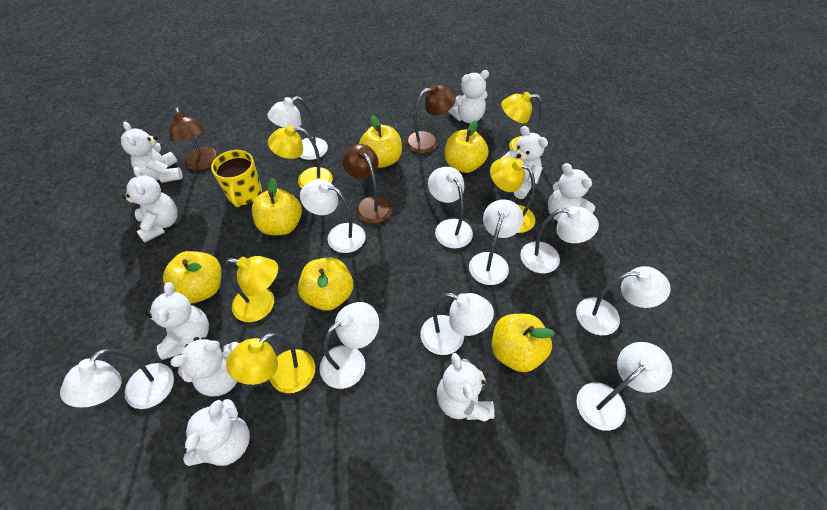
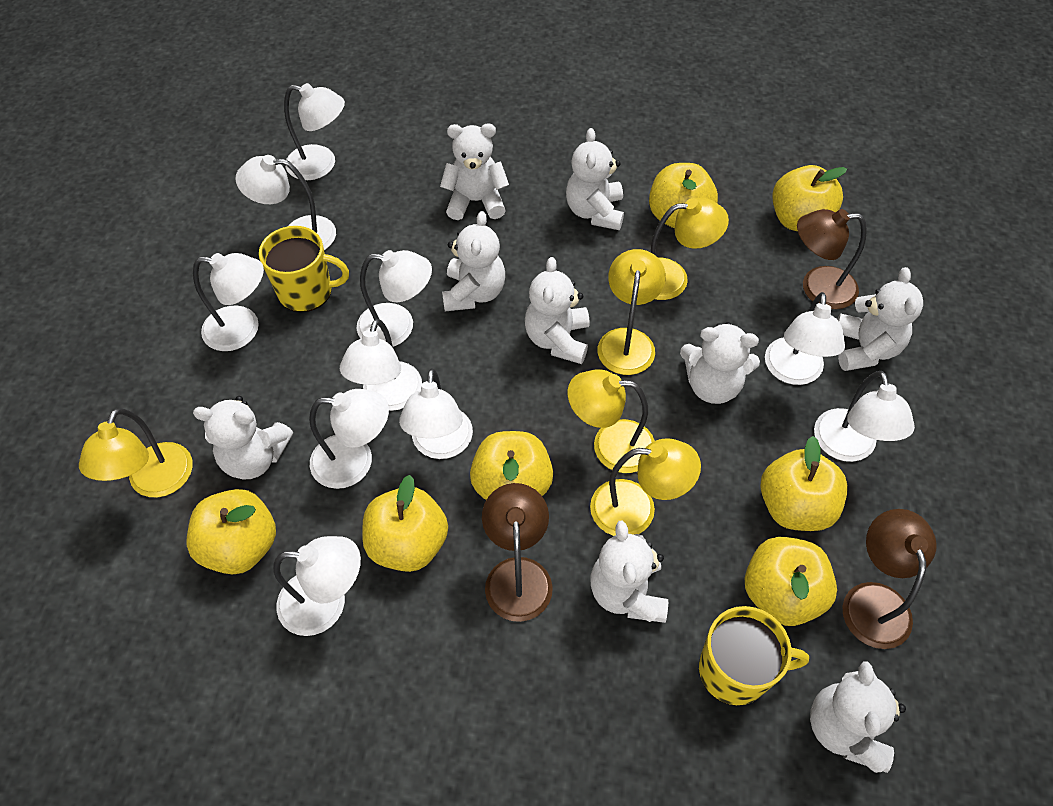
yellow apple: 6 -> 7
yellow mug: 1 -> 2

